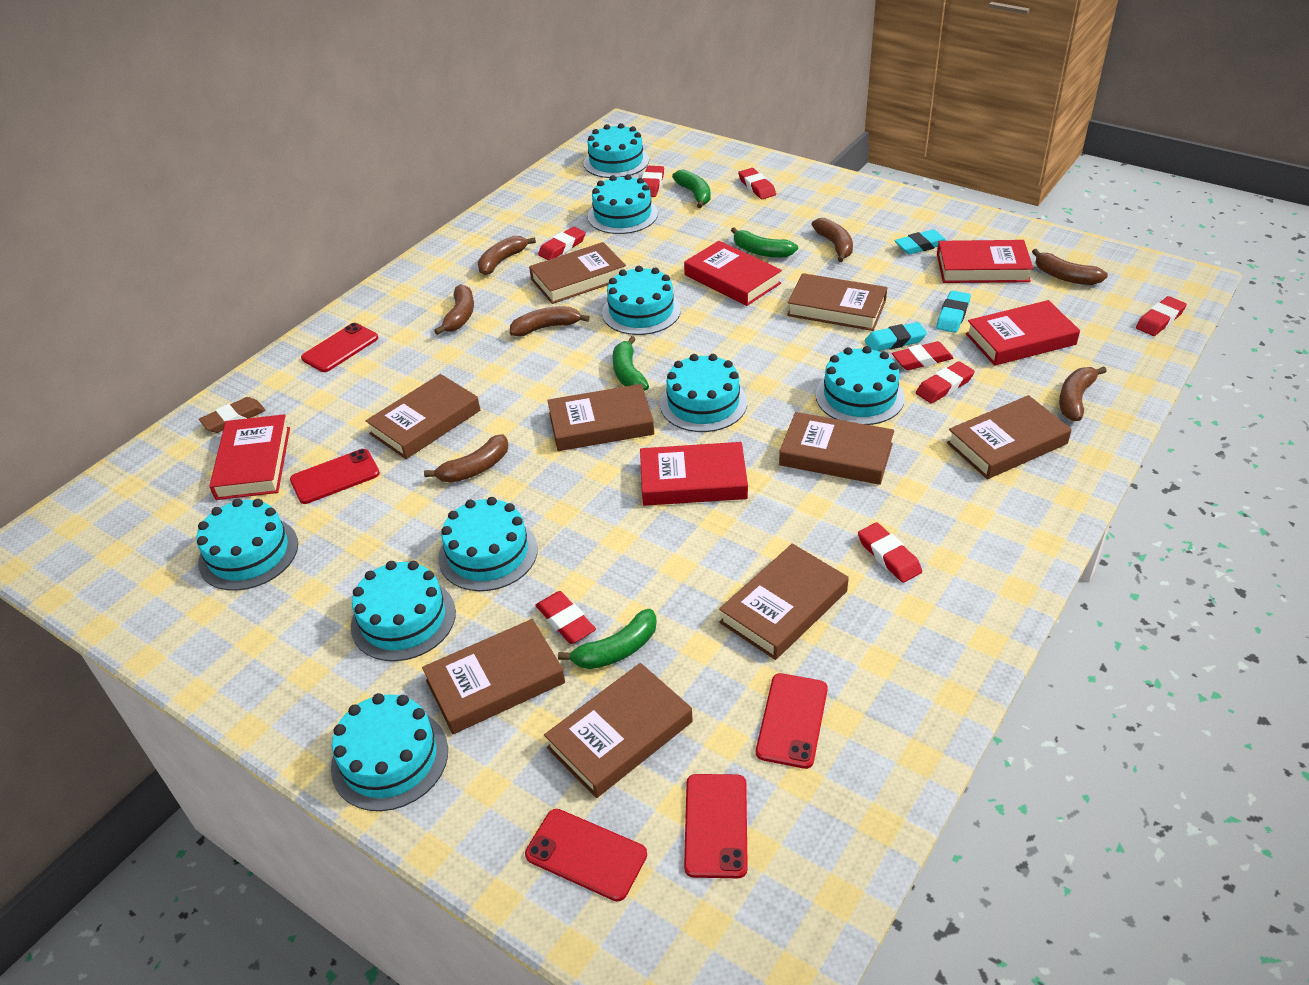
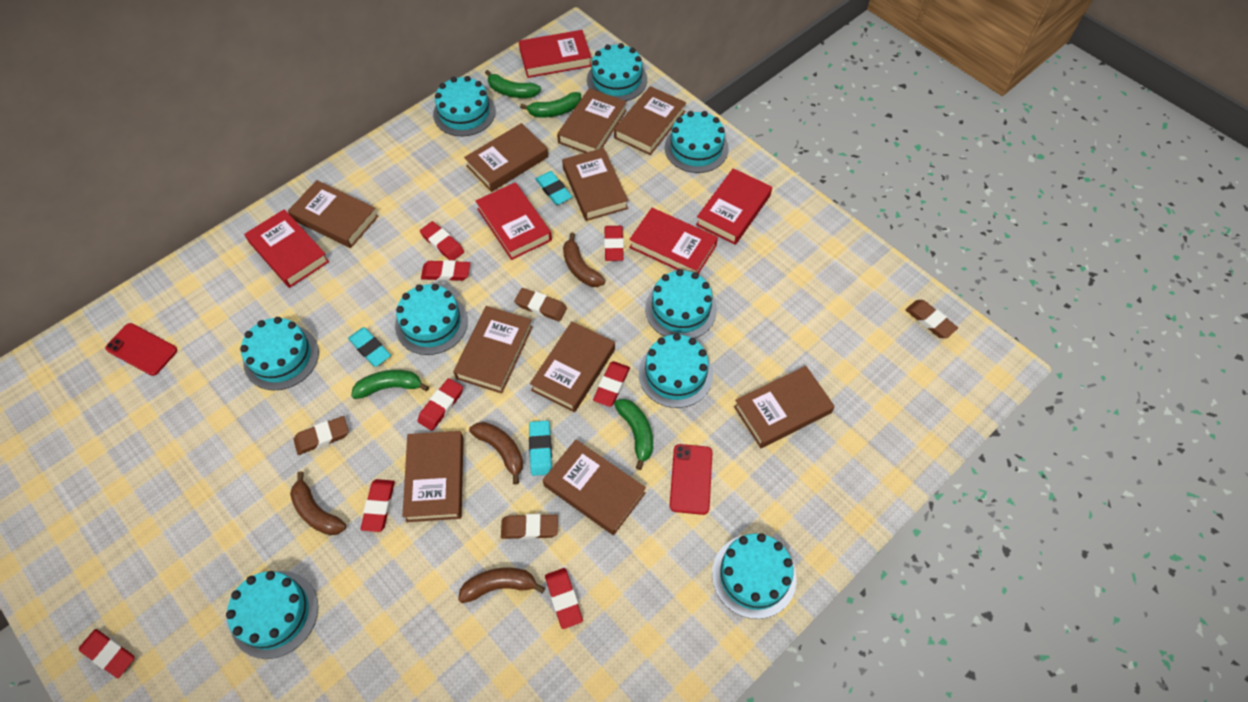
brown banana: 7 -> 4
brown book: 9 -> 10
brown eraser: 1 -> 4
red phone: 5 -> 2

